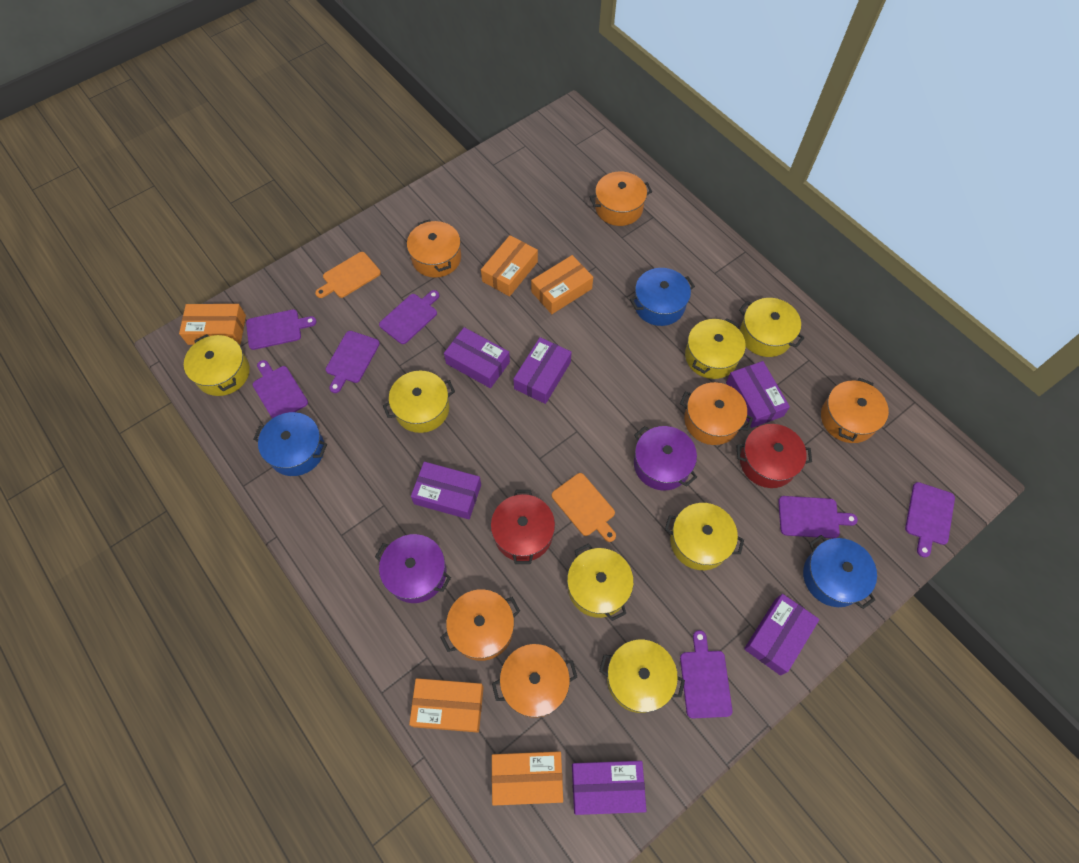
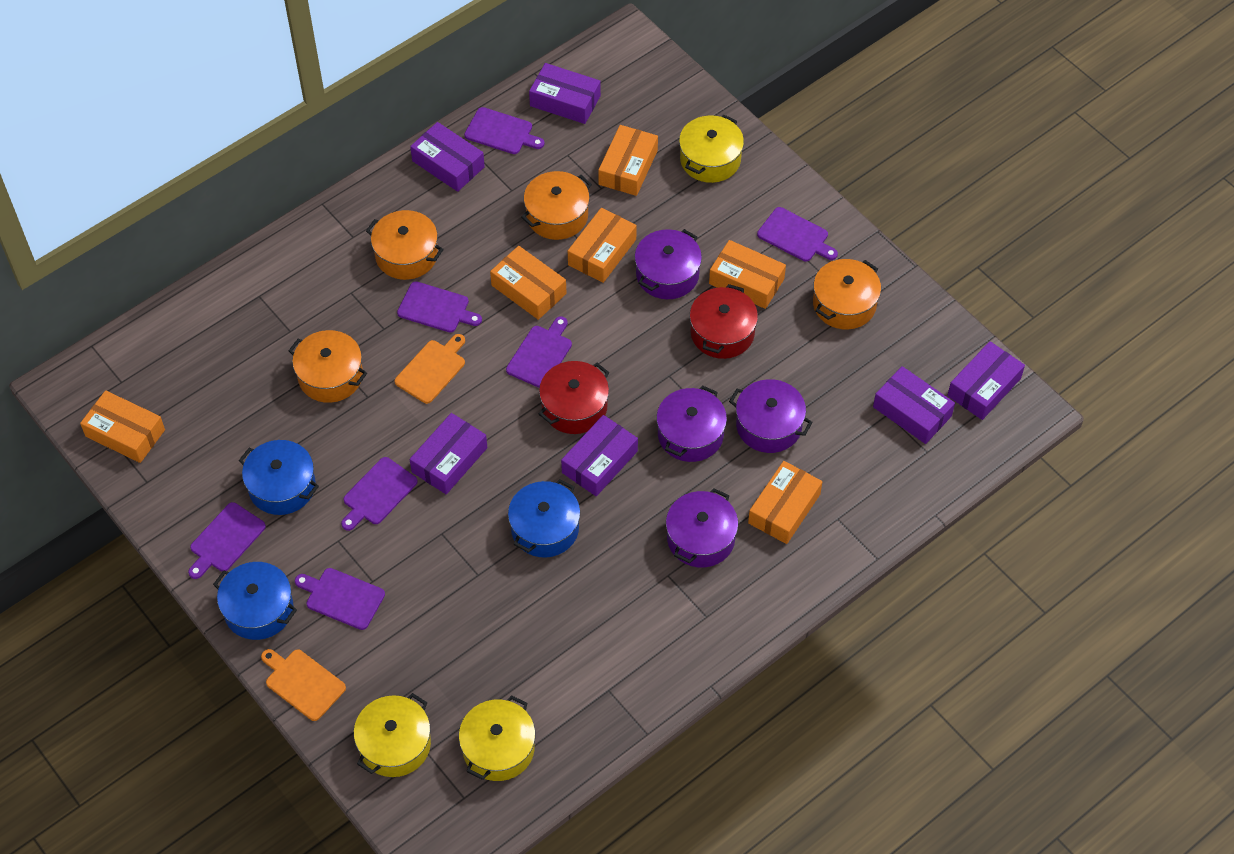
orange box: 5 -> 6
orange pot: 6 -> 4
purple pot: 2 -> 4
yellow pot: 7 -> 3

